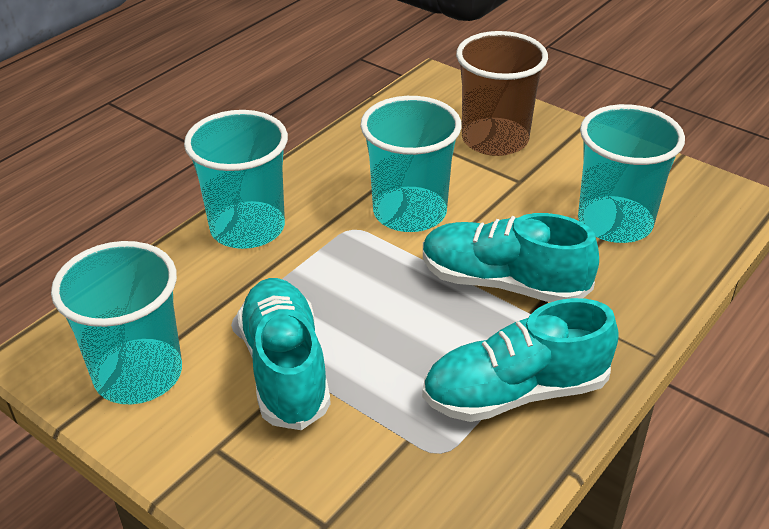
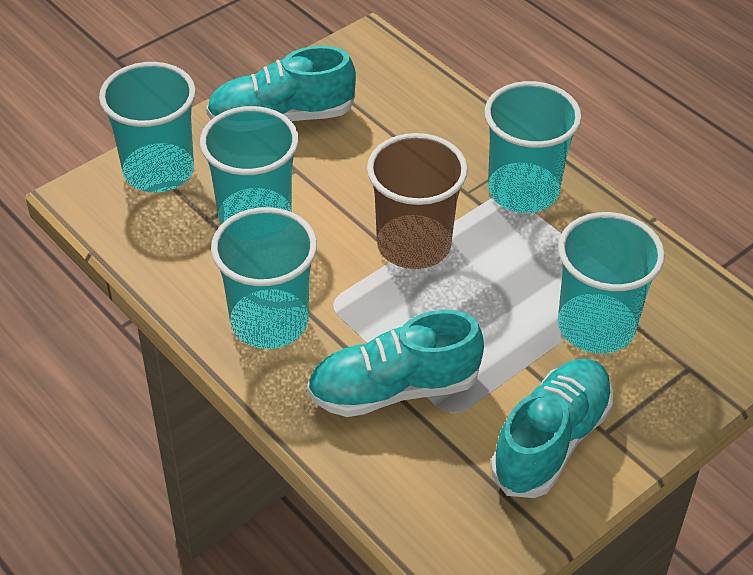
turquoise cup: 4 -> 5

